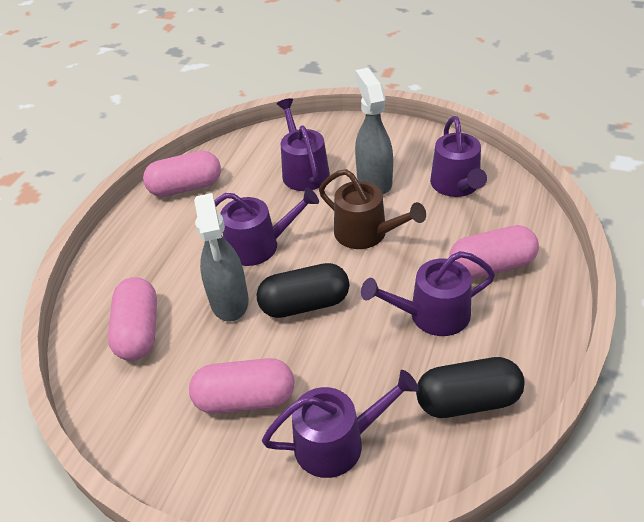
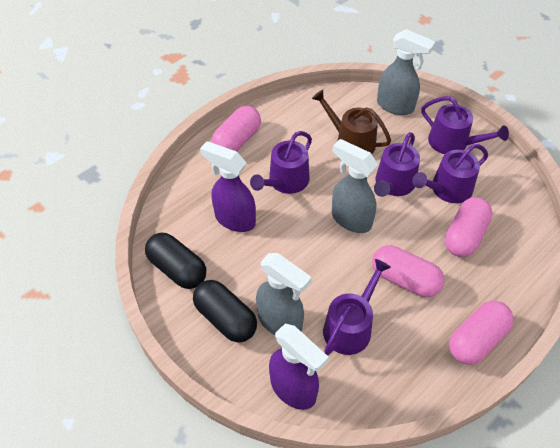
grey spray bottle: 2 -> 3
purple spray bottle: 0 -> 2

